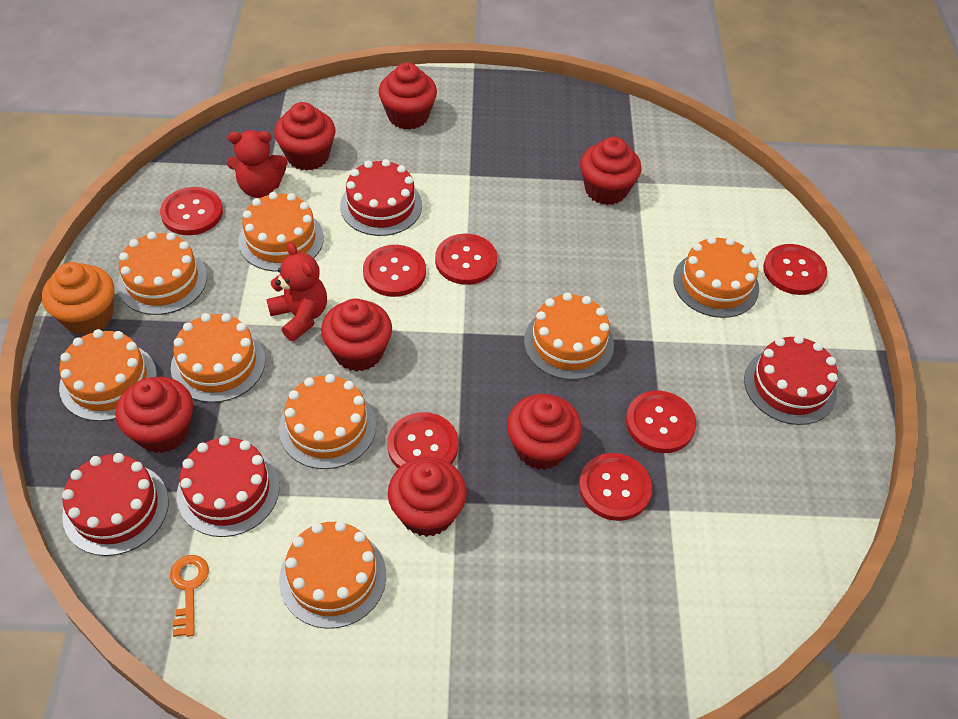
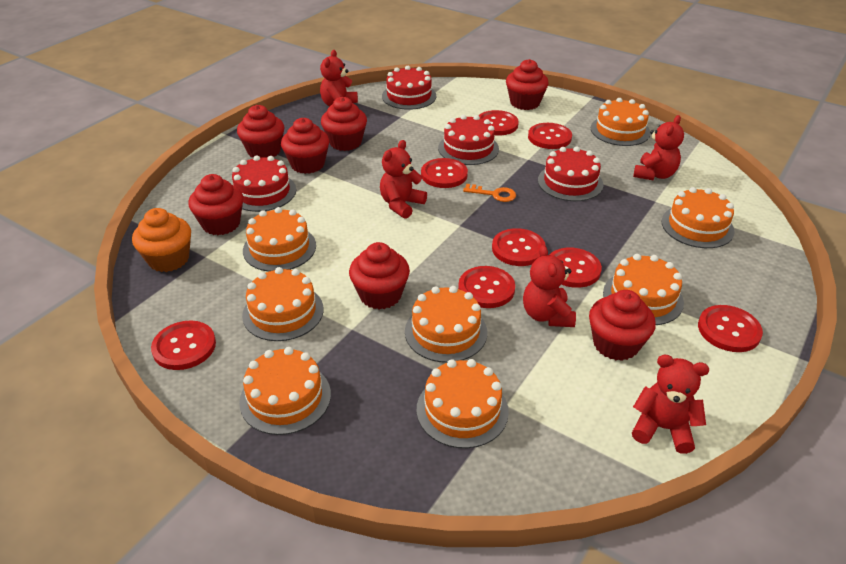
red button: 7 -> 8
red teddy bear: 2 -> 5

